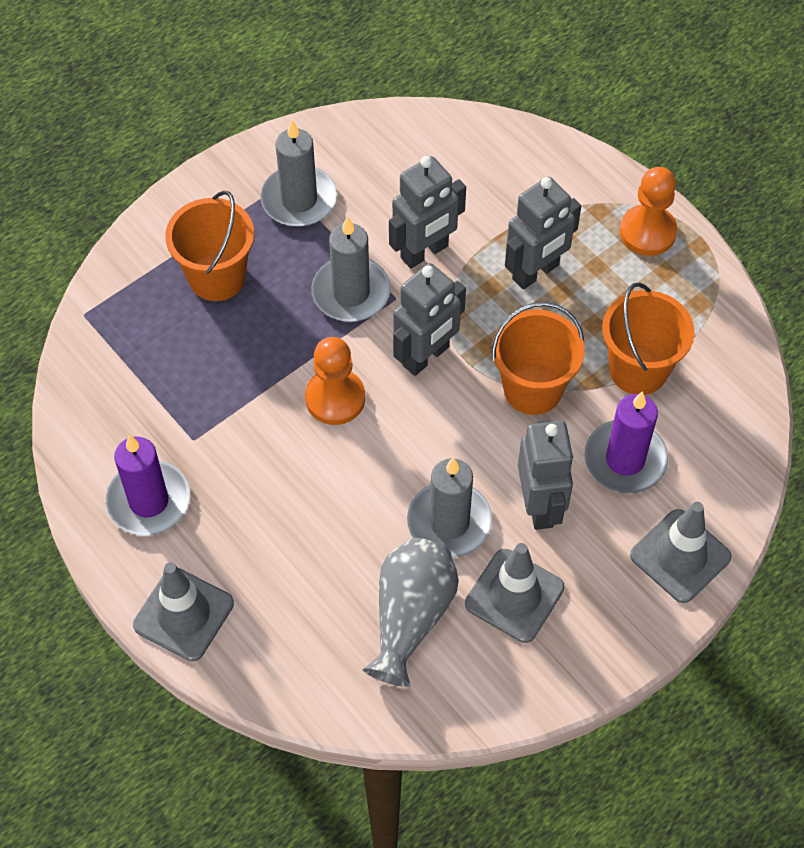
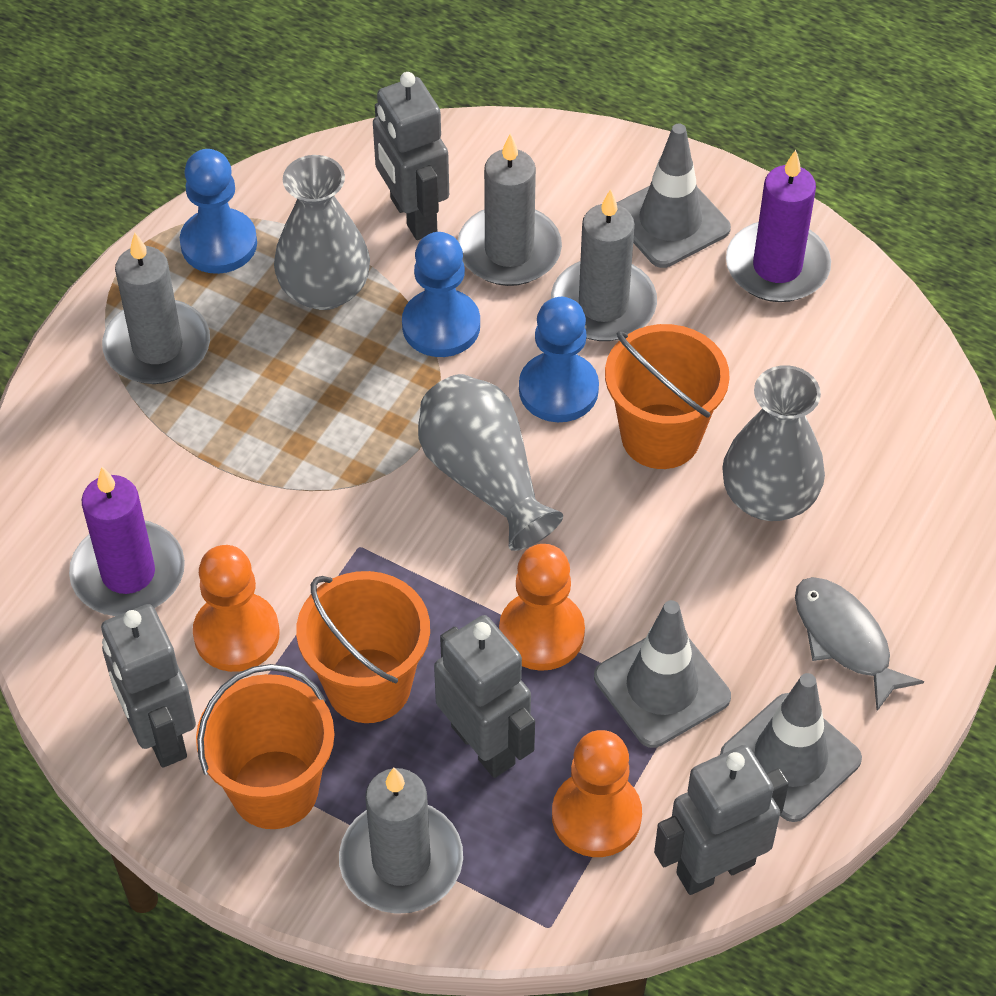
blue pawn: 0 -> 3
grey candle: 3 -> 4
grey fish: 0 -> 1
grey vase: 1 -> 3
orange pawn: 2 -> 3

